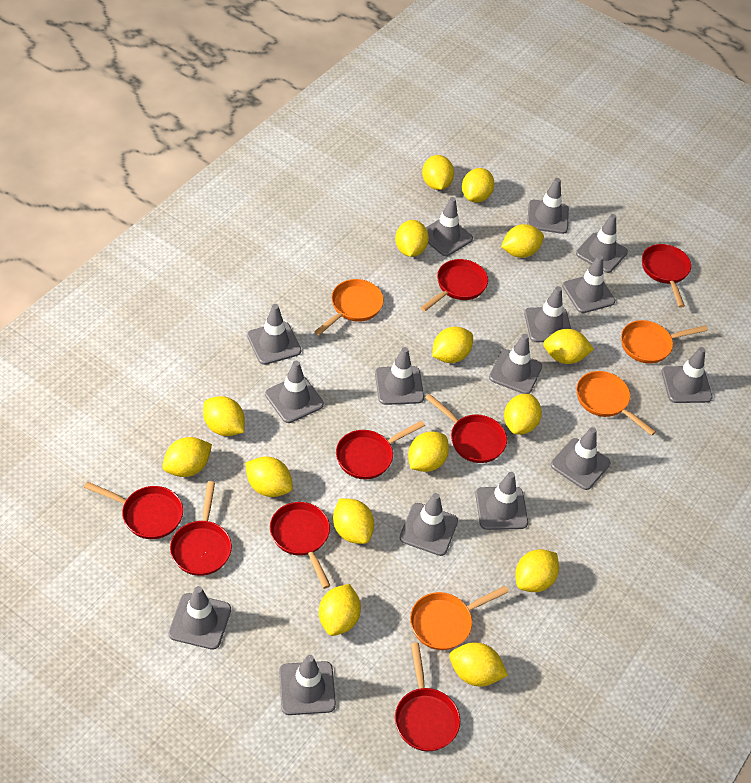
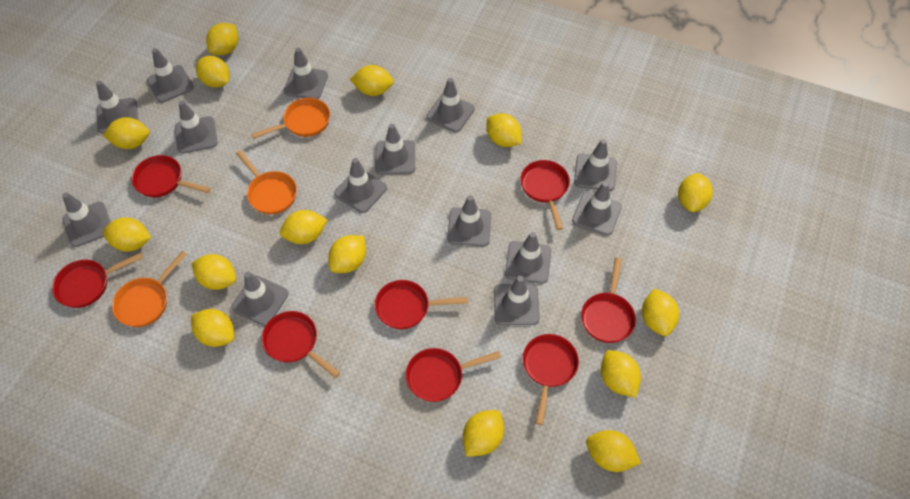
grey traffic cone: 15 -> 14
orange pan: 4 -> 3

